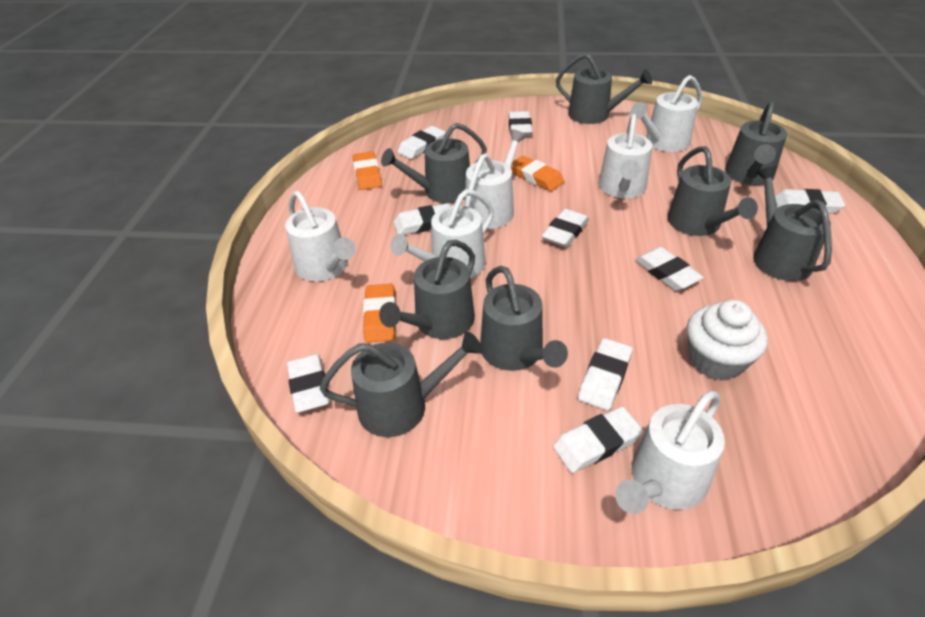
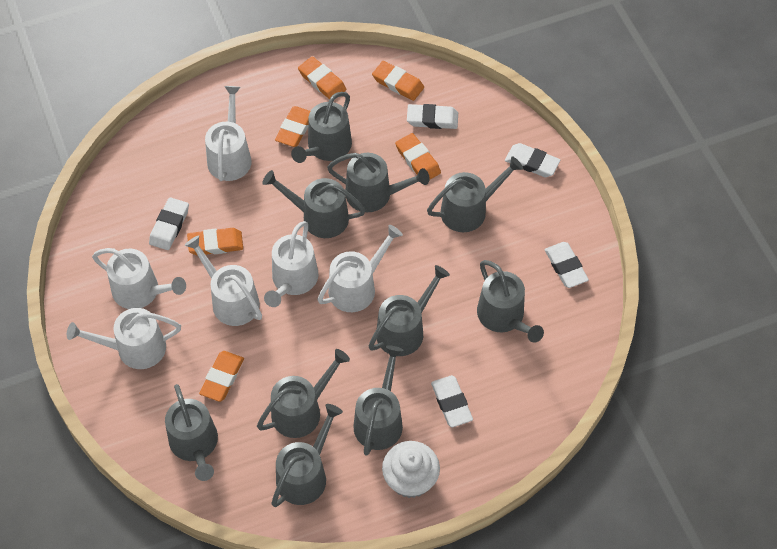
grey watering can: 8 -> 10
orange eraser: 3 -> 6
white eraser: 9 -> 5

